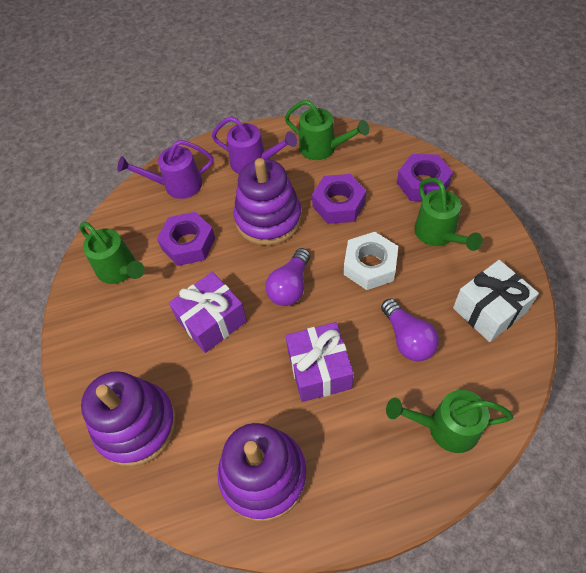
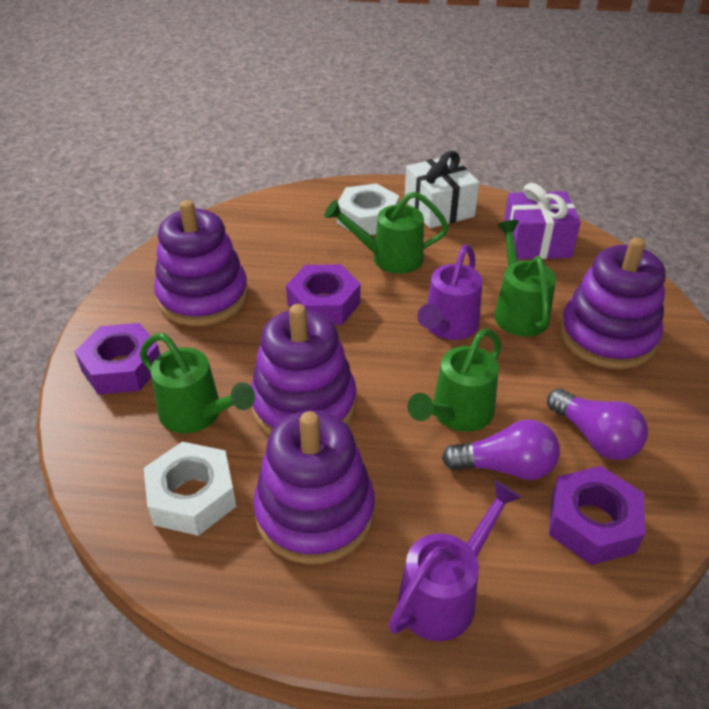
purple gift: 2 -> 1
purple stacking toy: 3 -> 4
white nut: 1 -> 2

